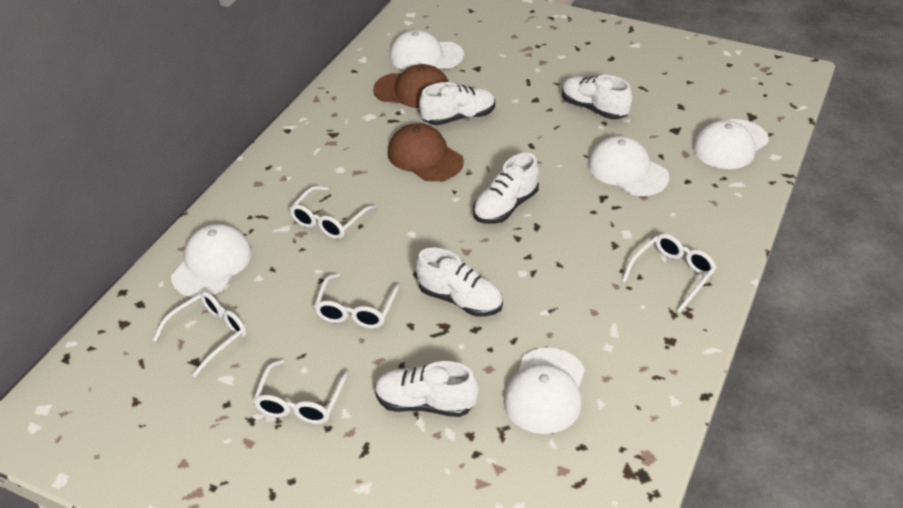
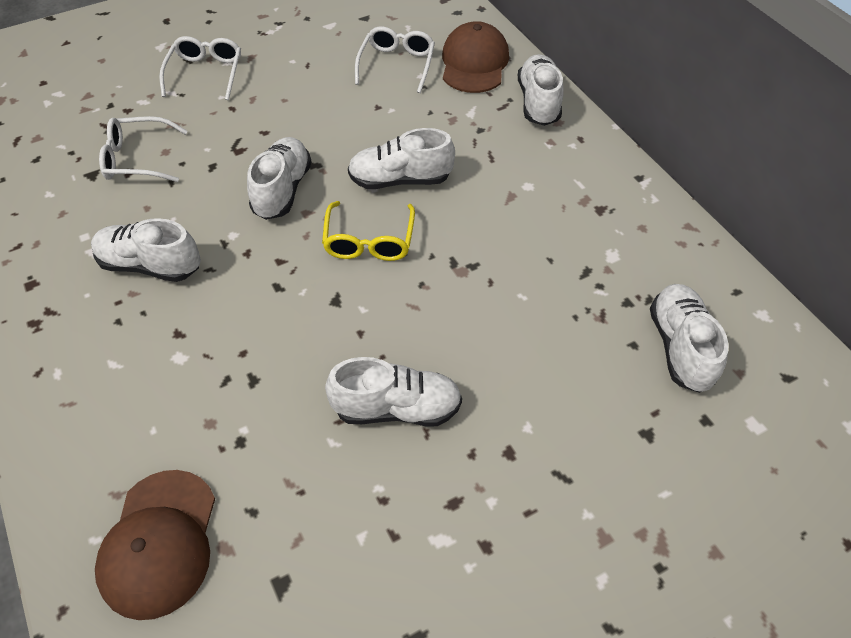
white cap: 5 -> 0
white glasses: 5 -> 3
white shoe: 5 -> 6
yellow glasses: 0 -> 1

